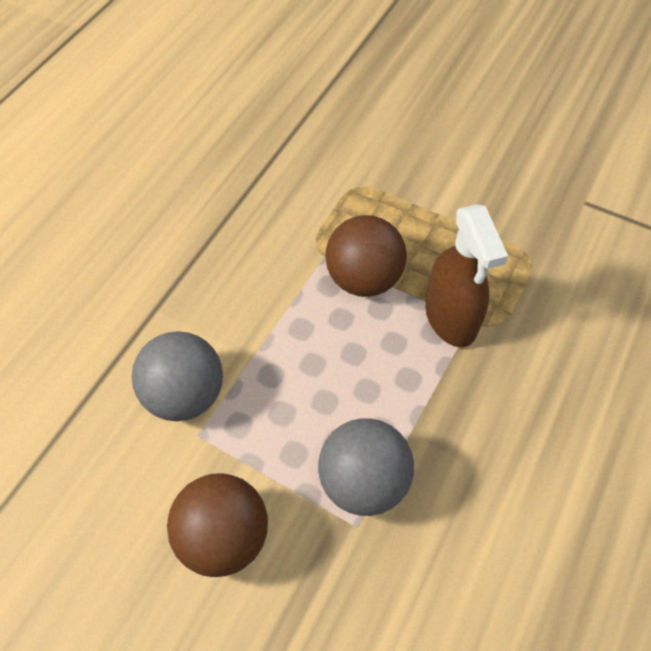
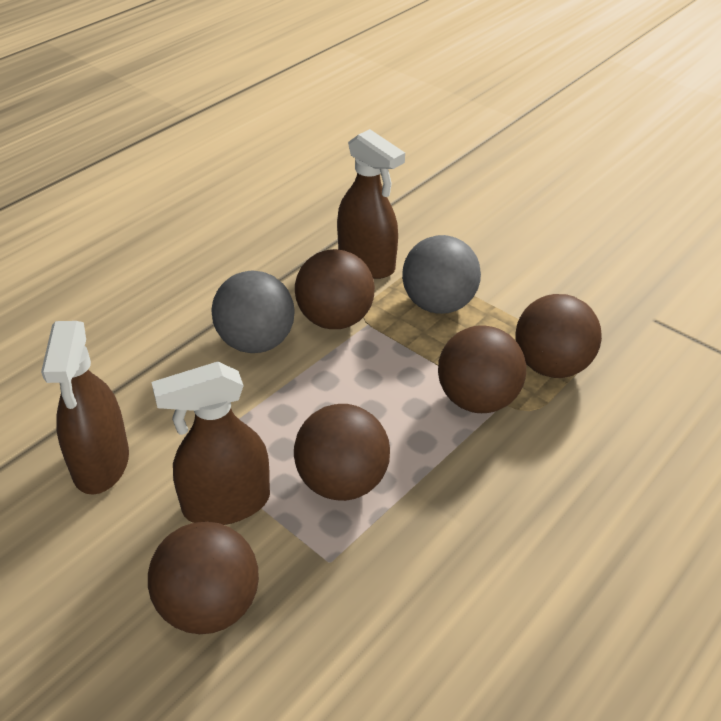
brown ball: 2 -> 5
brown spray bottle: 1 -> 3

